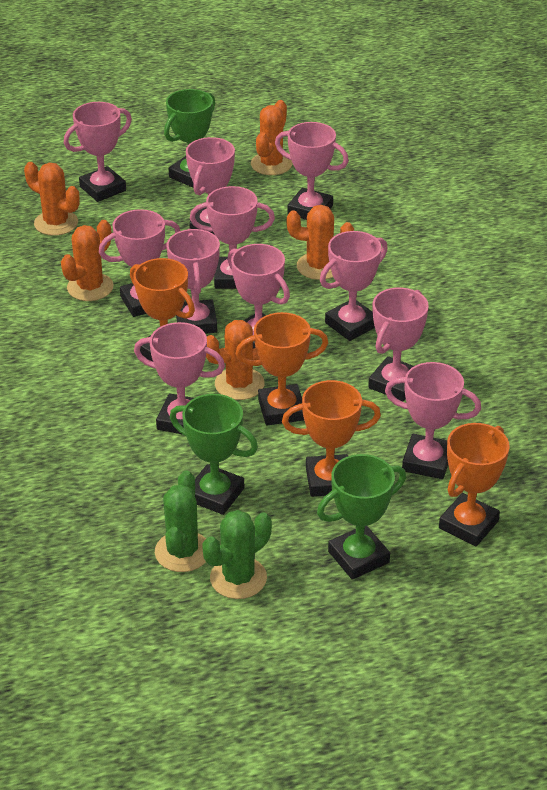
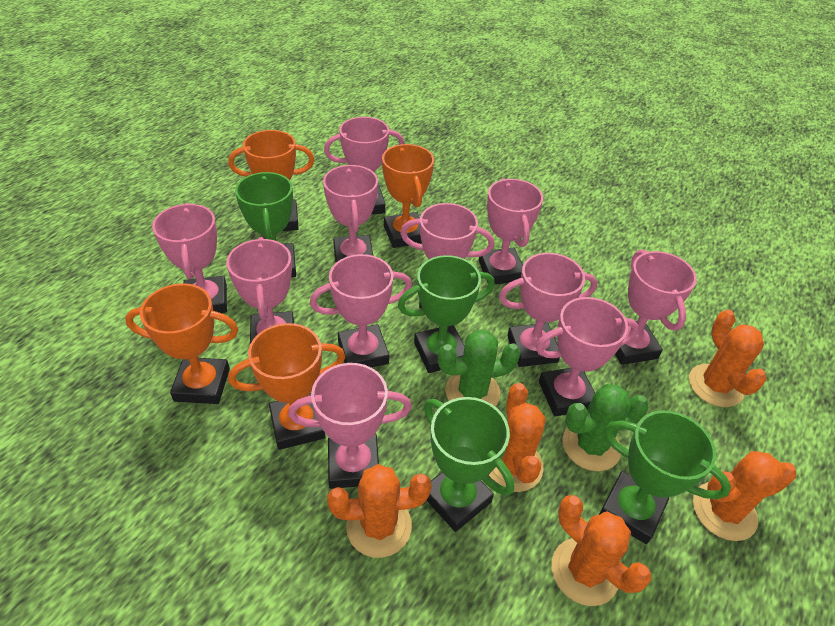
green trophy: 3 -> 4

